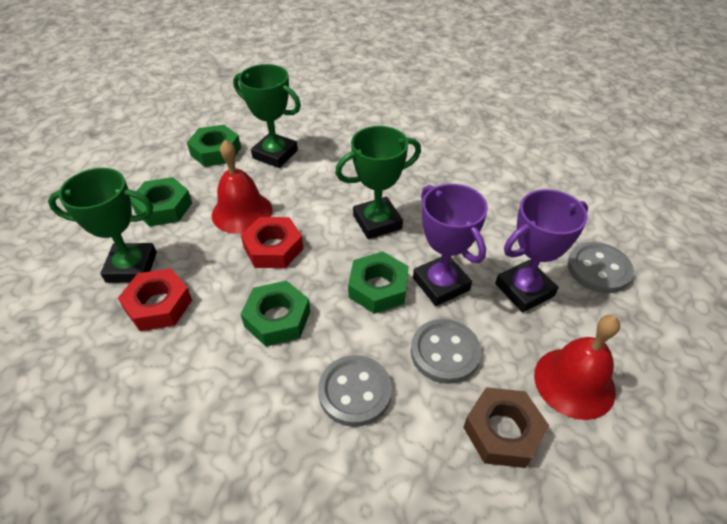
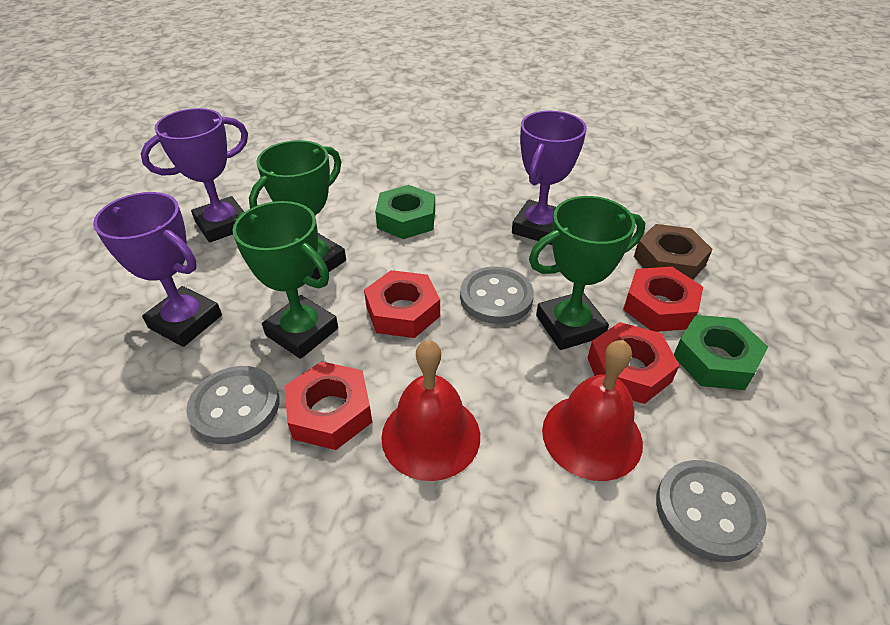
green nut: 4 -> 2
purple trophy: 2 -> 3
red nut: 2 -> 4

